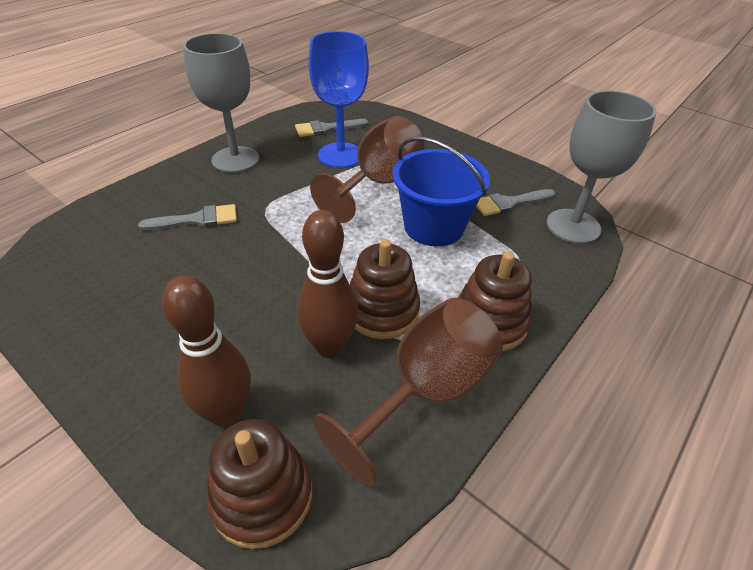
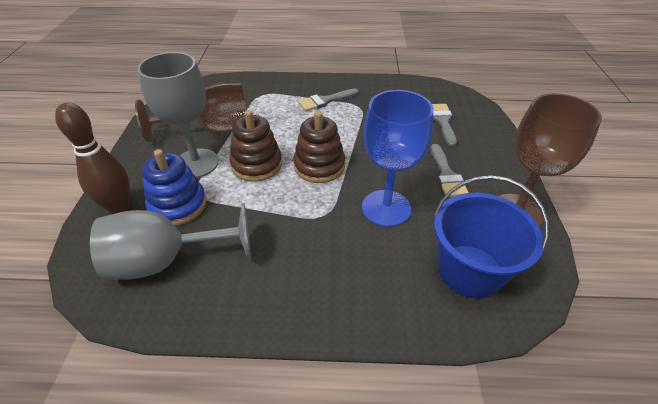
blue stacking toy: 0 -> 1
brown bowling pin: 2 -> 1
brown stacking toy: 3 -> 2

